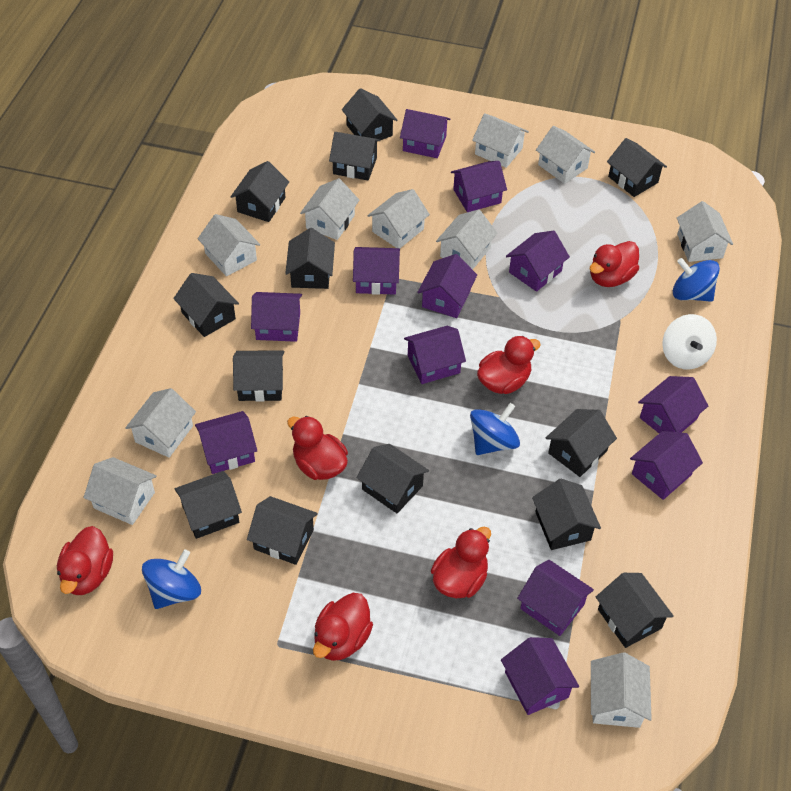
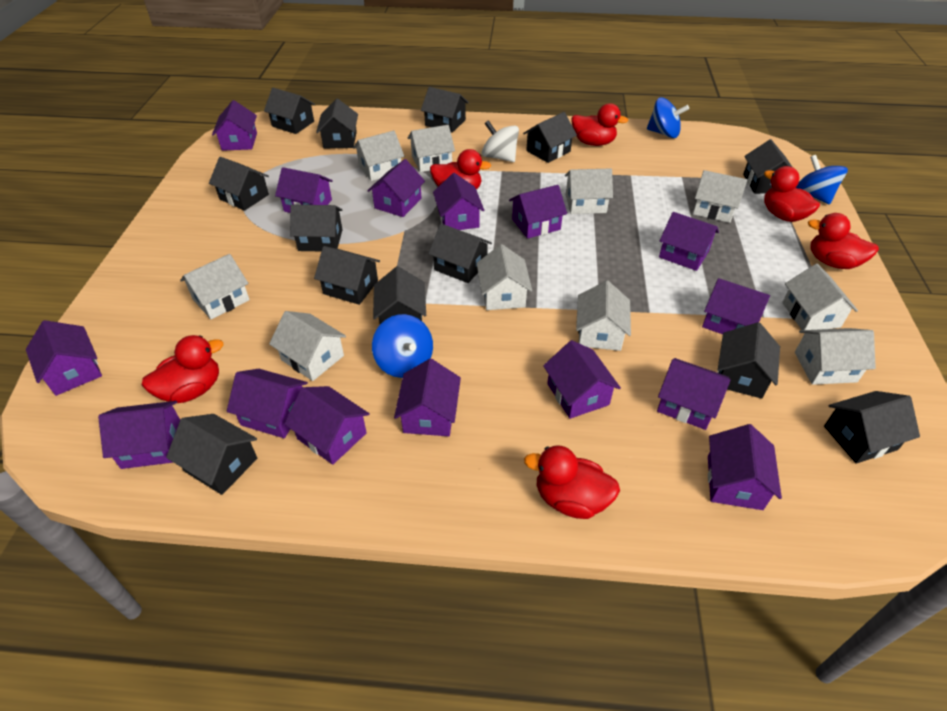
purple house: 12 -> 15

